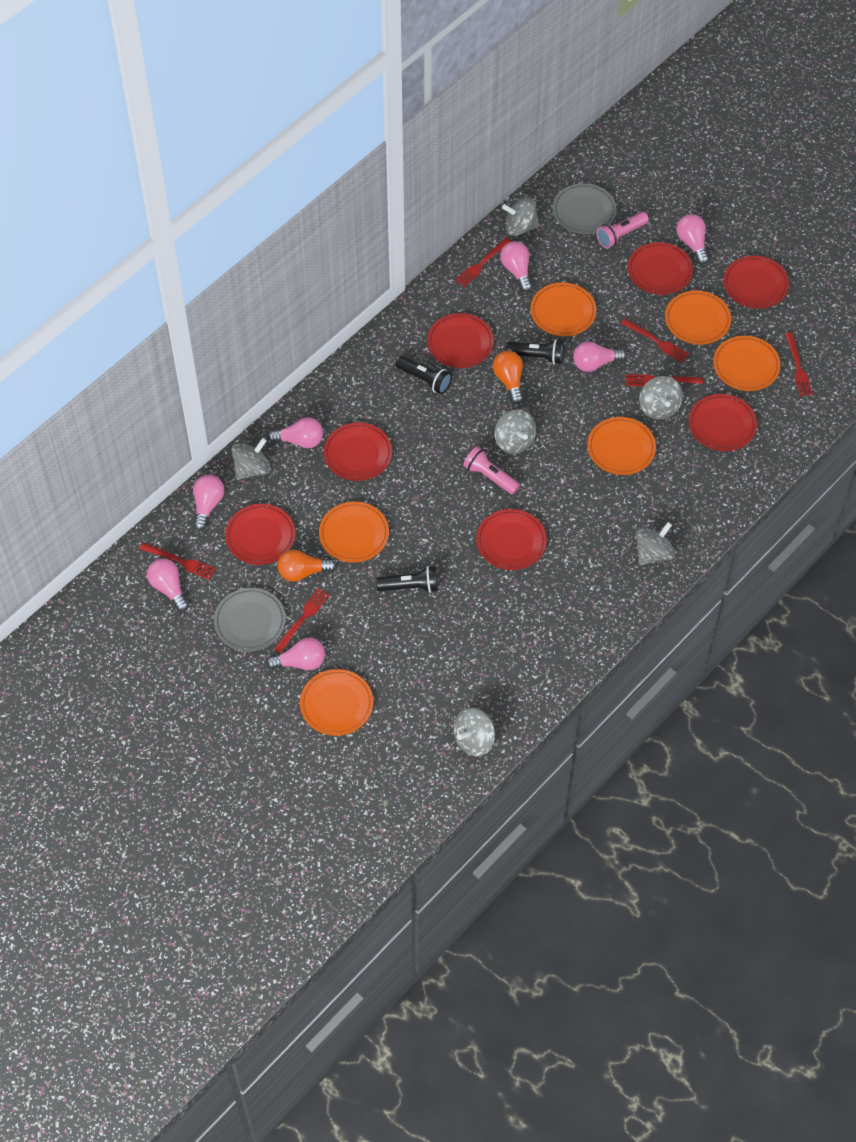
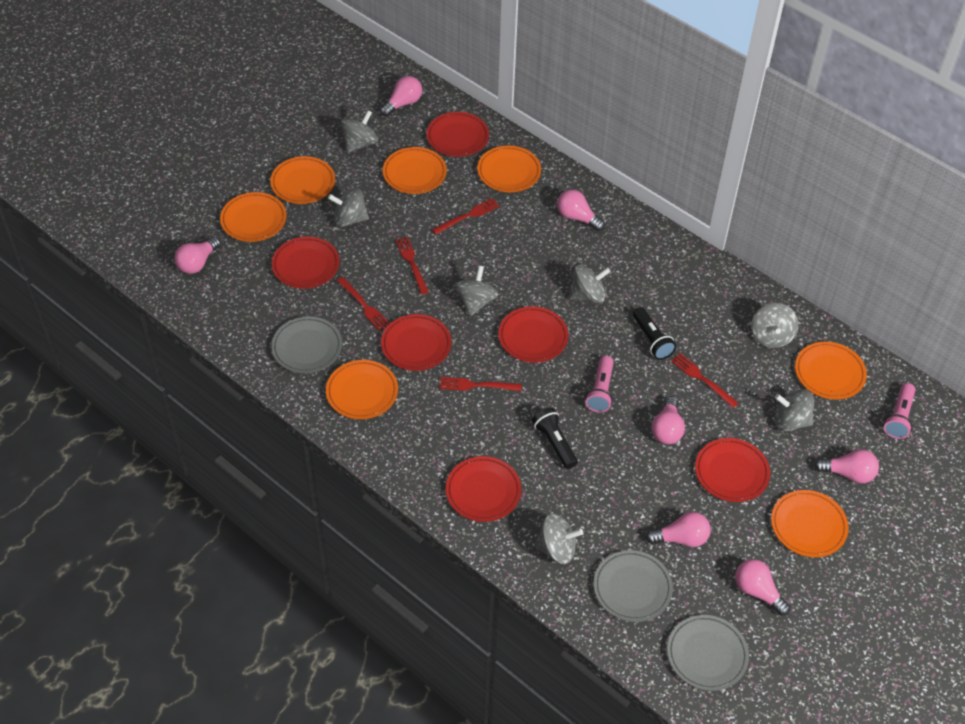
black flashlight: 3 -> 2
grey plate: 2 -> 3
grey spinning top: 6 -> 7
orange light bulb: 2 -> 0
orange plate: 6 -> 7
red fork: 6 -> 5
red plate: 7 -> 6

